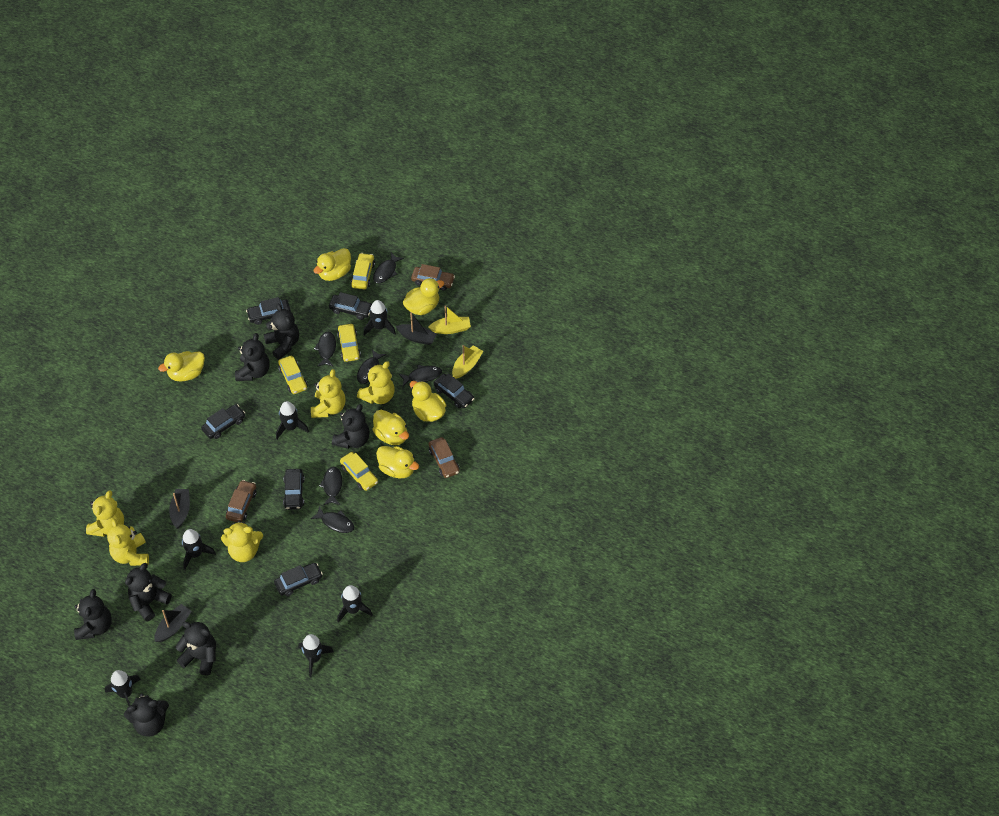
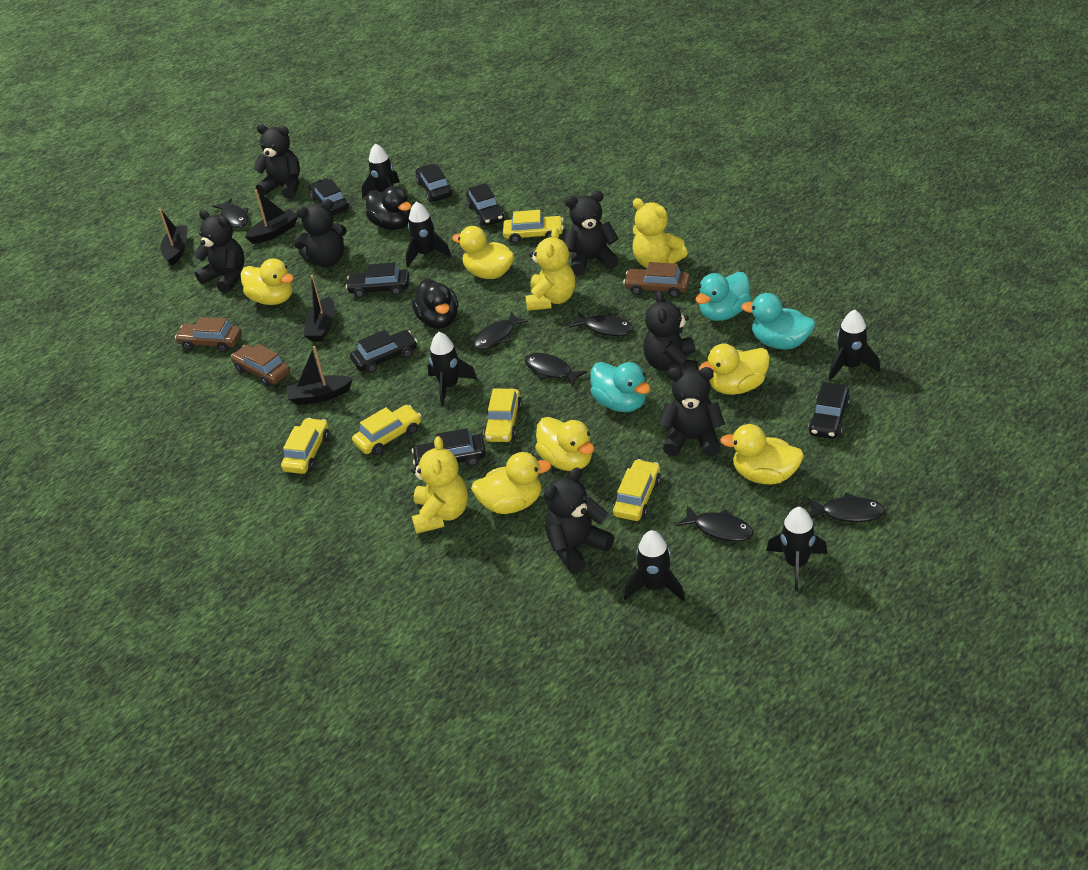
black boat: 3 -> 4
black car: 6 -> 7
black duck: 0 -> 2
turquoise duck: 0 -> 3
yellow boat: 2 -> 0
yellow car: 4 -> 5
yellow teddy bear: 5 -> 3

